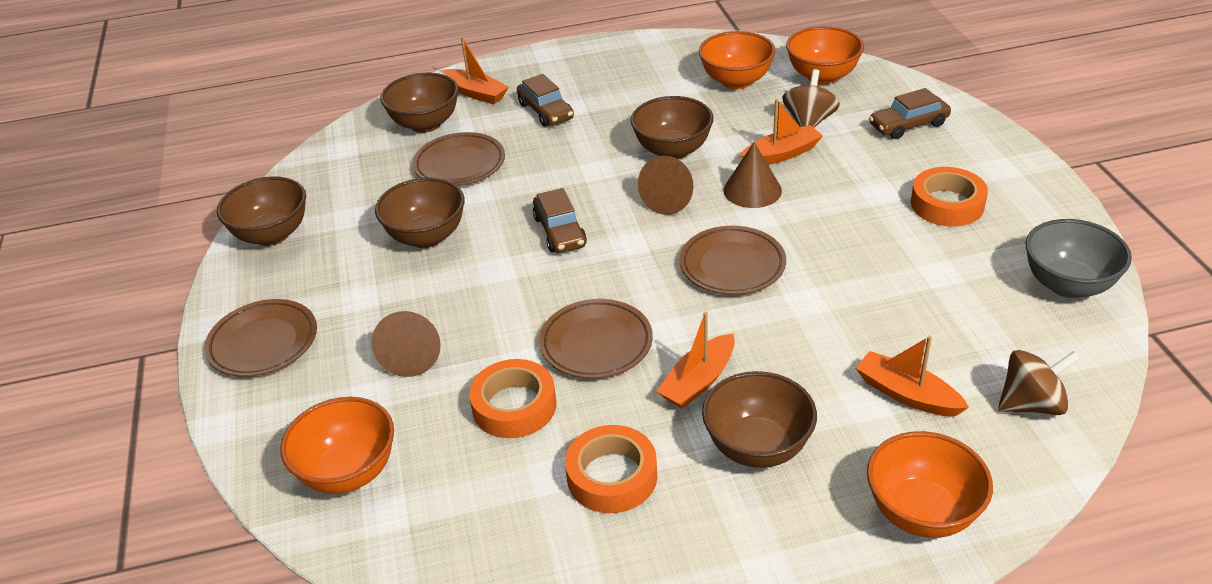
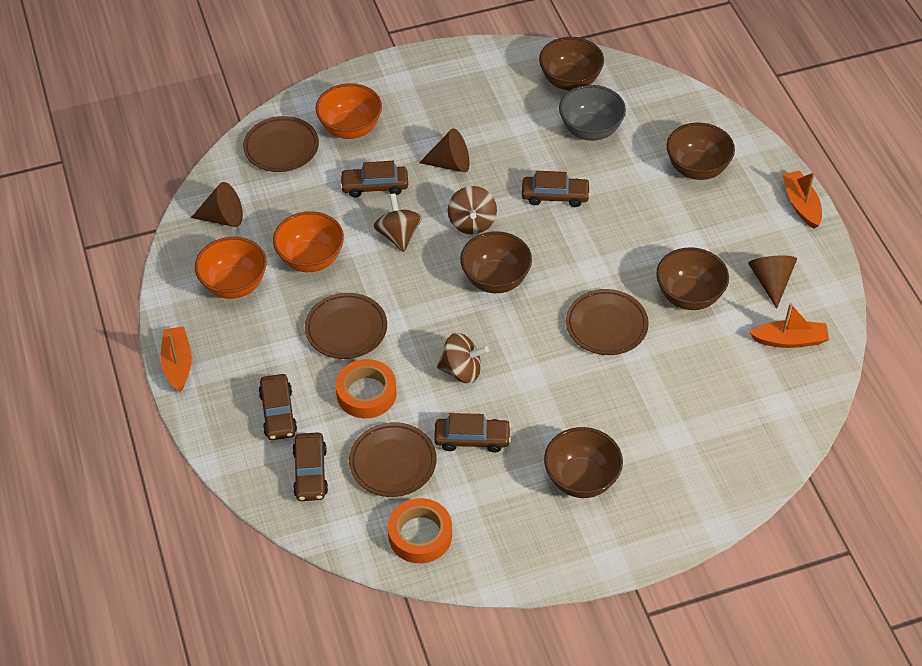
brown car: 3 -> 5
brown spinning top: 2 -> 3
orange boat: 4 -> 3
orange bowl: 4 -> 3
orange tape: 3 -> 2

